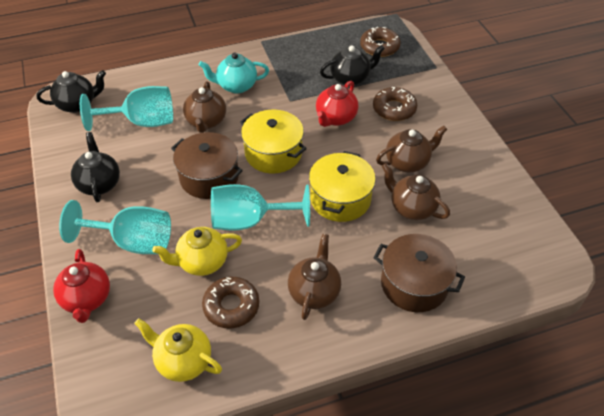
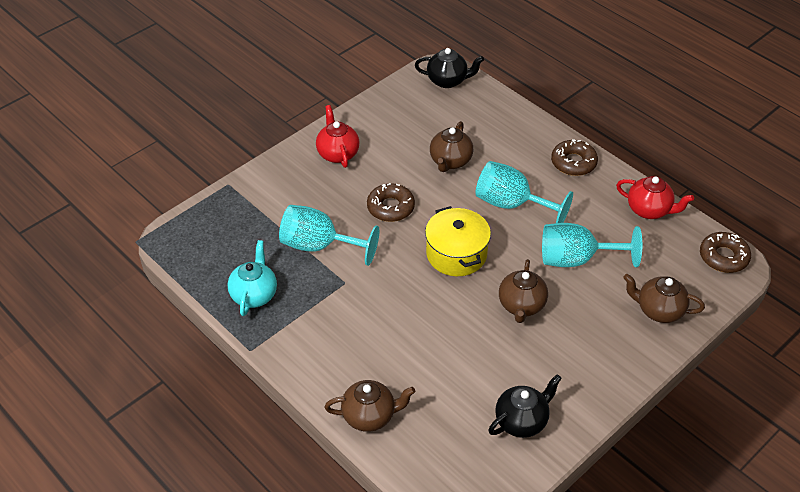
black teapot: 3 -> 2
brown pot: 2 -> 0
yellow pot: 2 -> 1
yellow teapot: 2 -> 0

